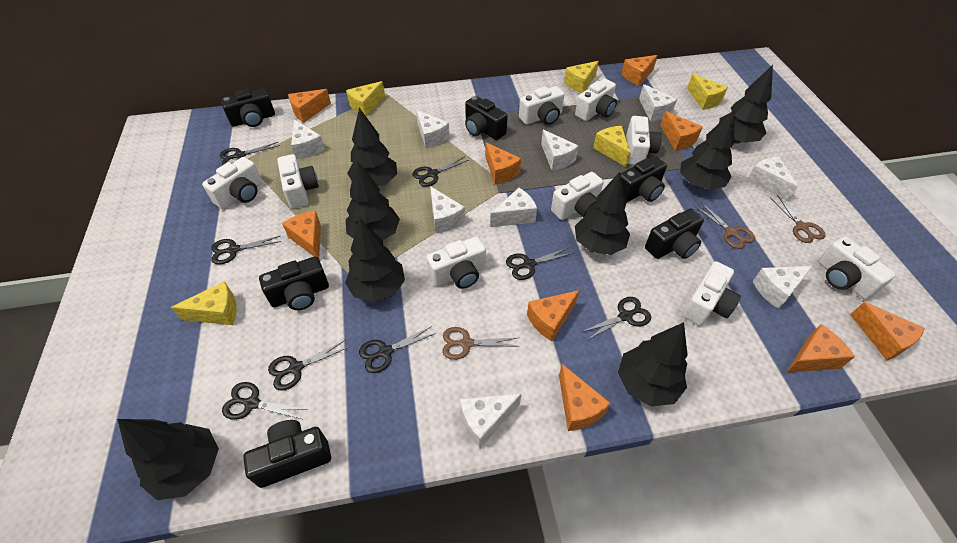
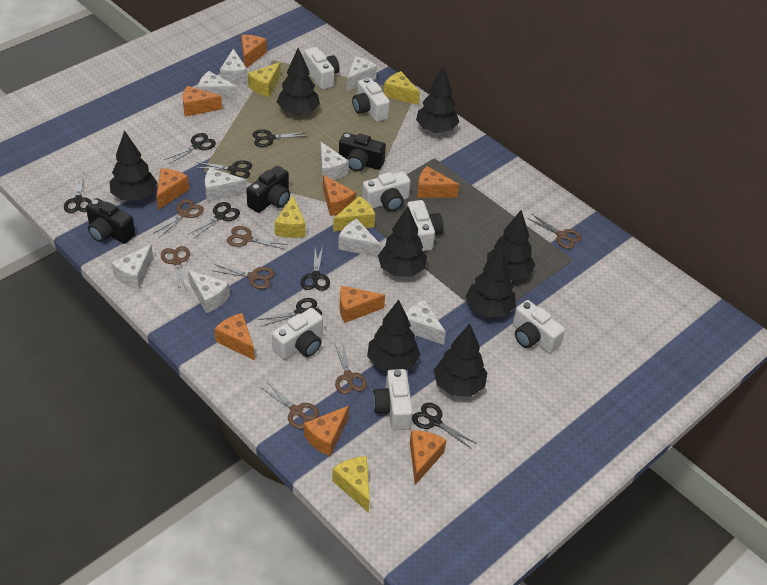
black camera: 6 -> 3
brown scissors: 3 -> 7
white camera: 9 -> 7

